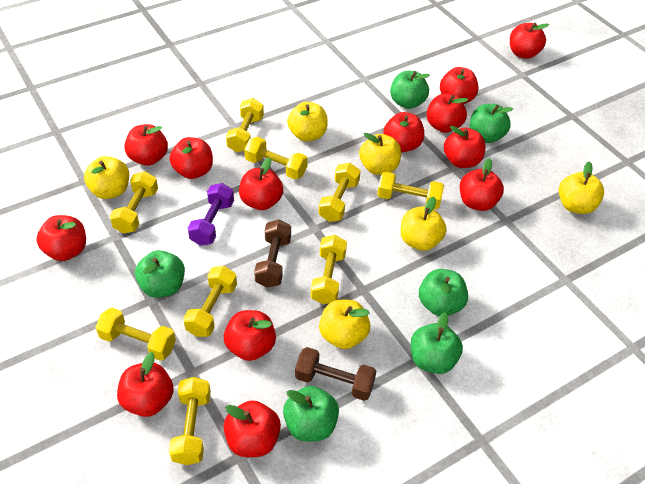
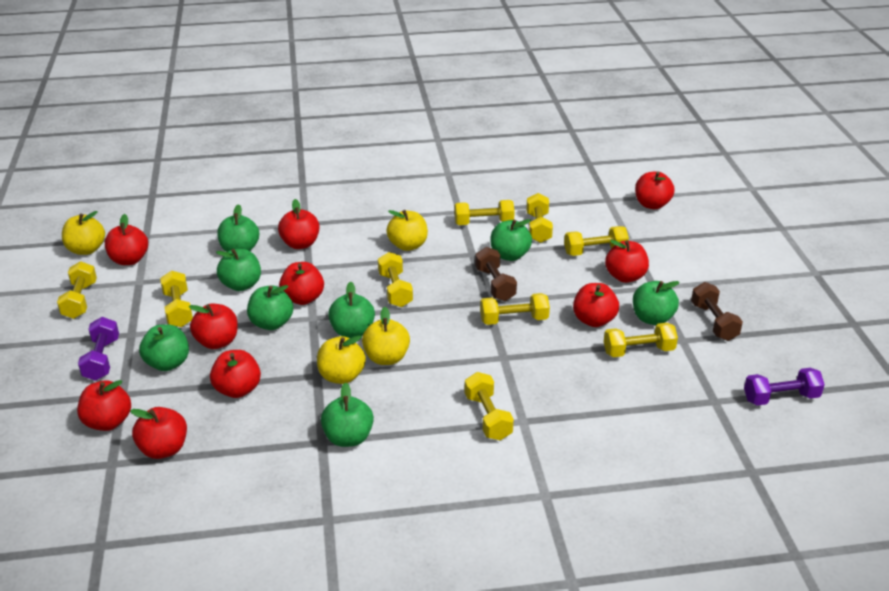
green apple: 6 -> 8
purple dumbbell: 1 -> 2
red apple: 13 -> 10
yellow apple: 6 -> 4

